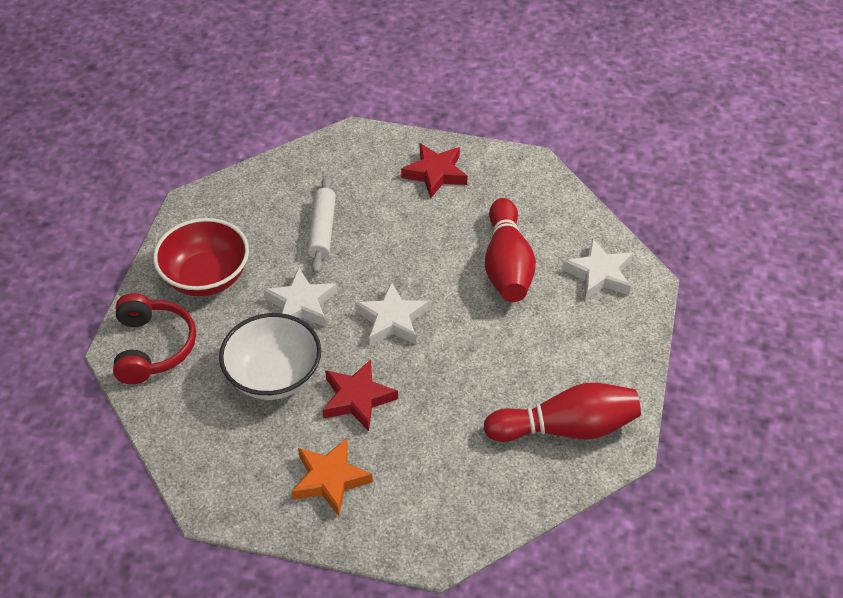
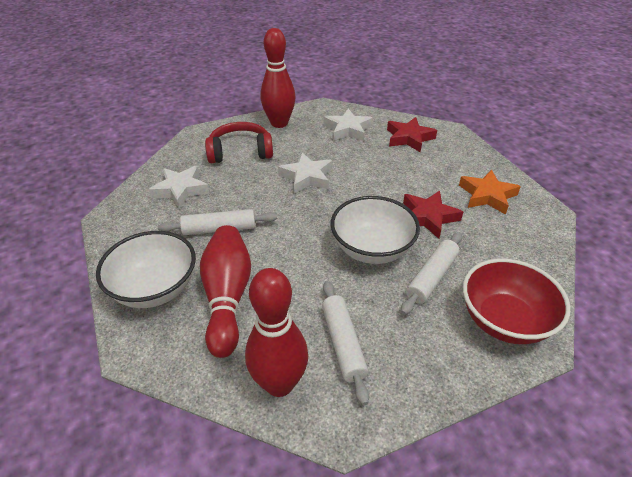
red bowling pin: 2 -> 3
white bowl: 1 -> 2
white rolling pin: 1 -> 3

